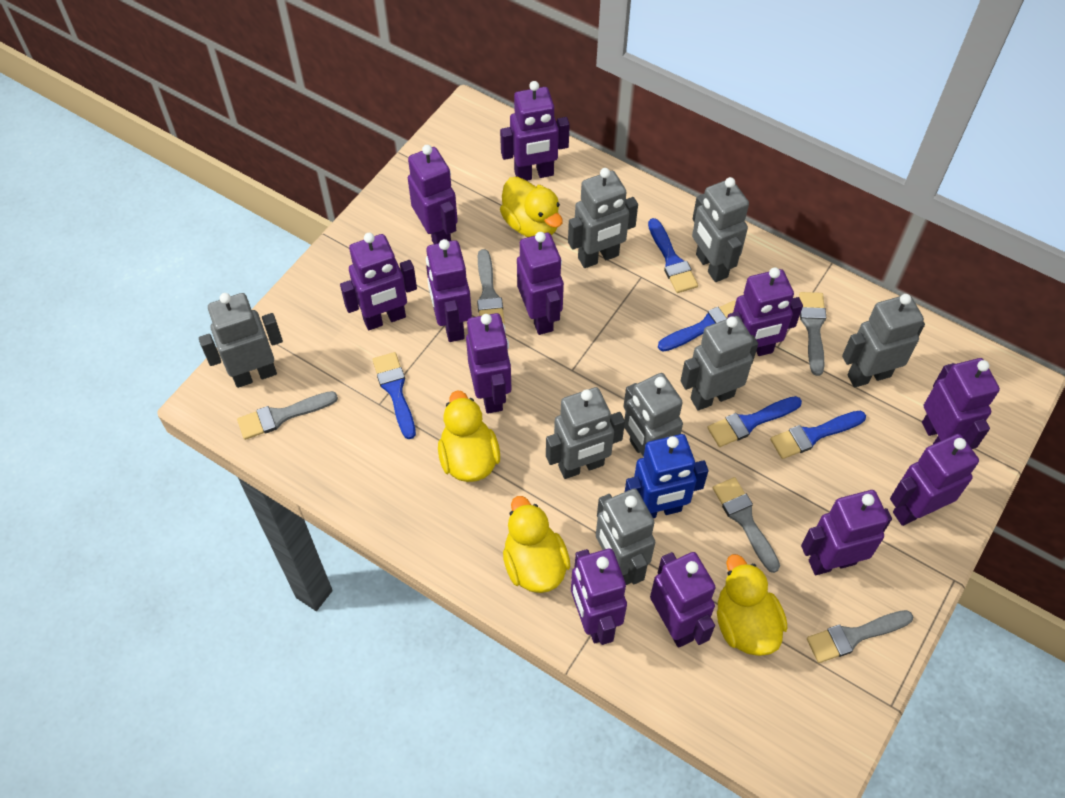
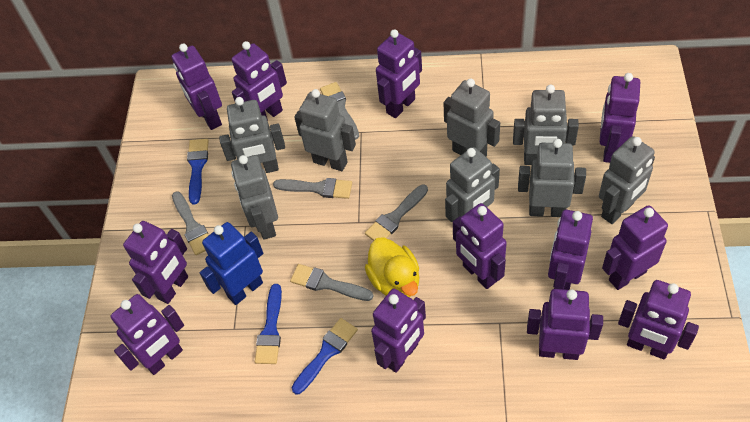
blue brush: 5 -> 3
yellow duck: 4 -> 1

